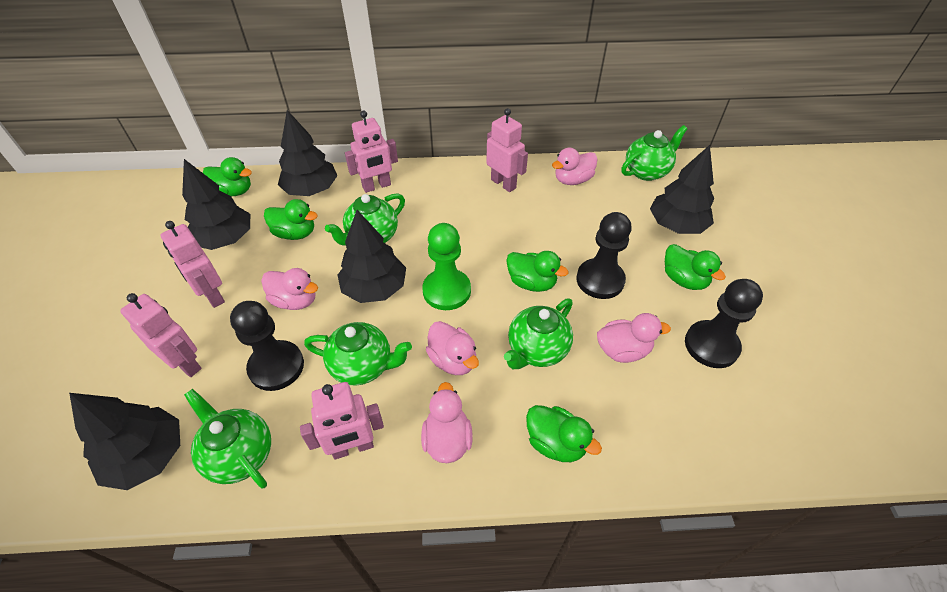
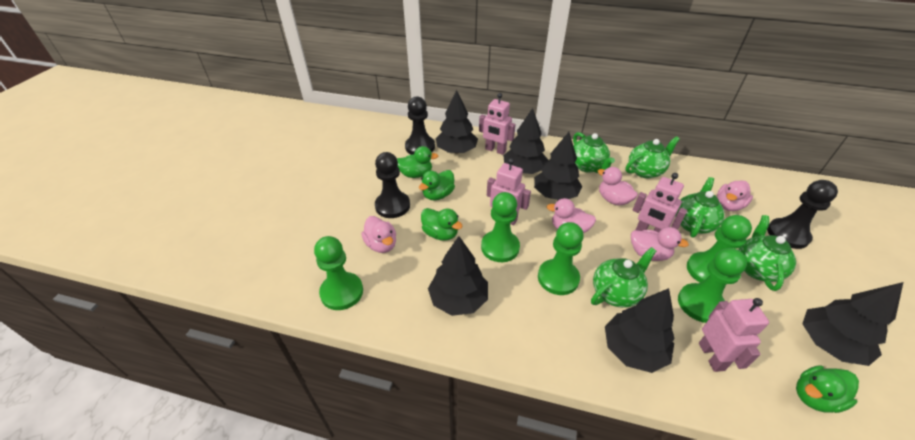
black tree: 5 -> 6
green duck: 5 -> 4
green pawn: 1 -> 5
pink robot: 5 -> 4

